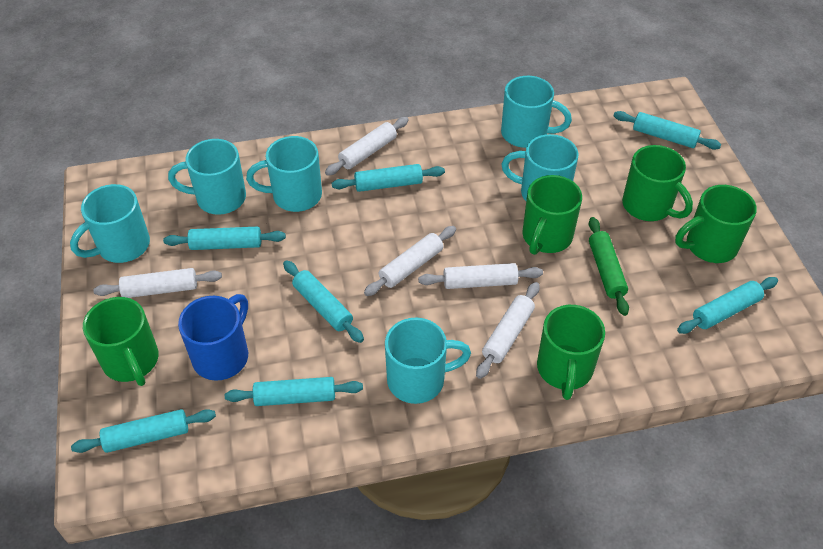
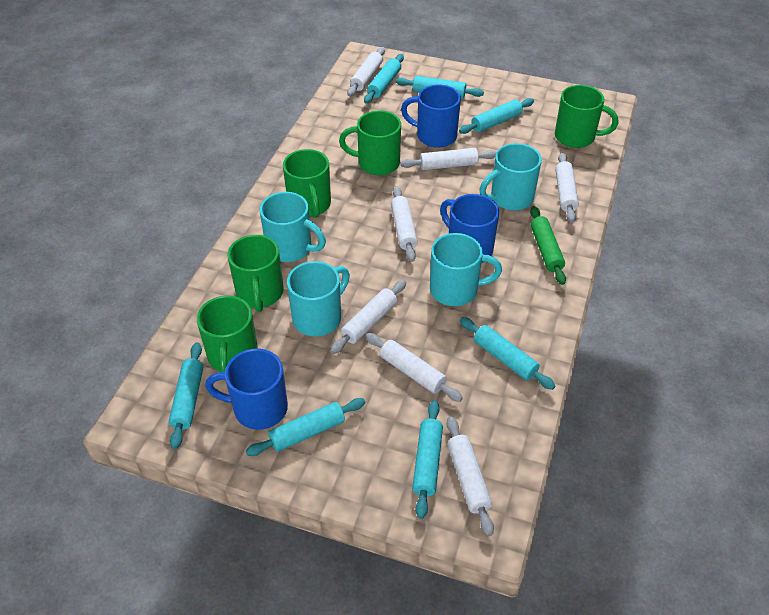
blue mug: 1 -> 3
turquoise mug: 6 -> 4
white rolling pin: 5 -> 7

